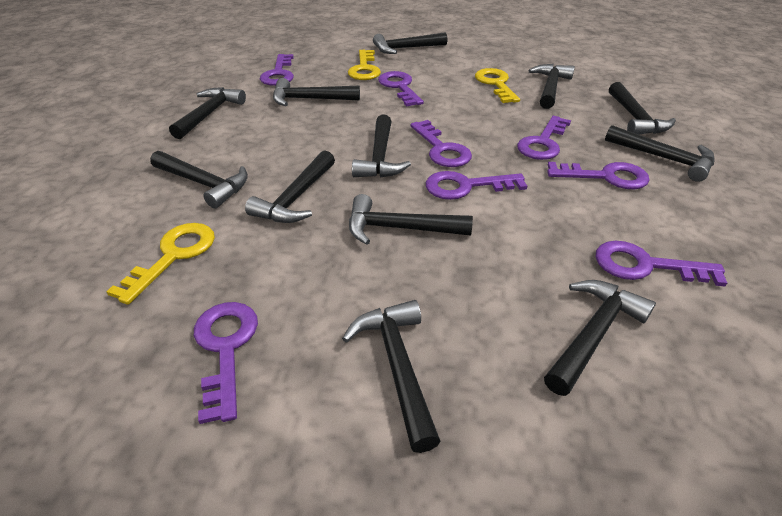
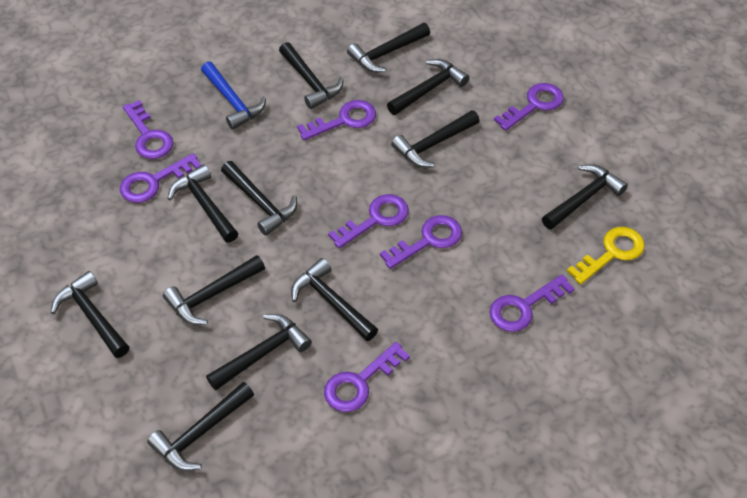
blue hammer: 0 -> 1
yellow key: 3 -> 1

